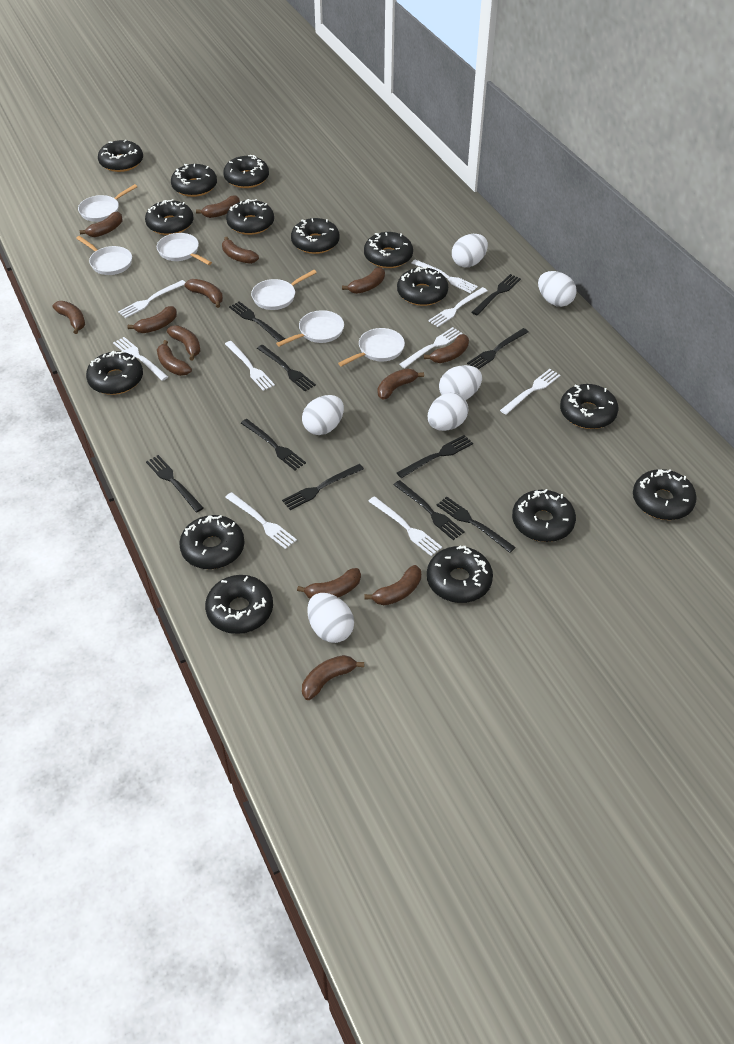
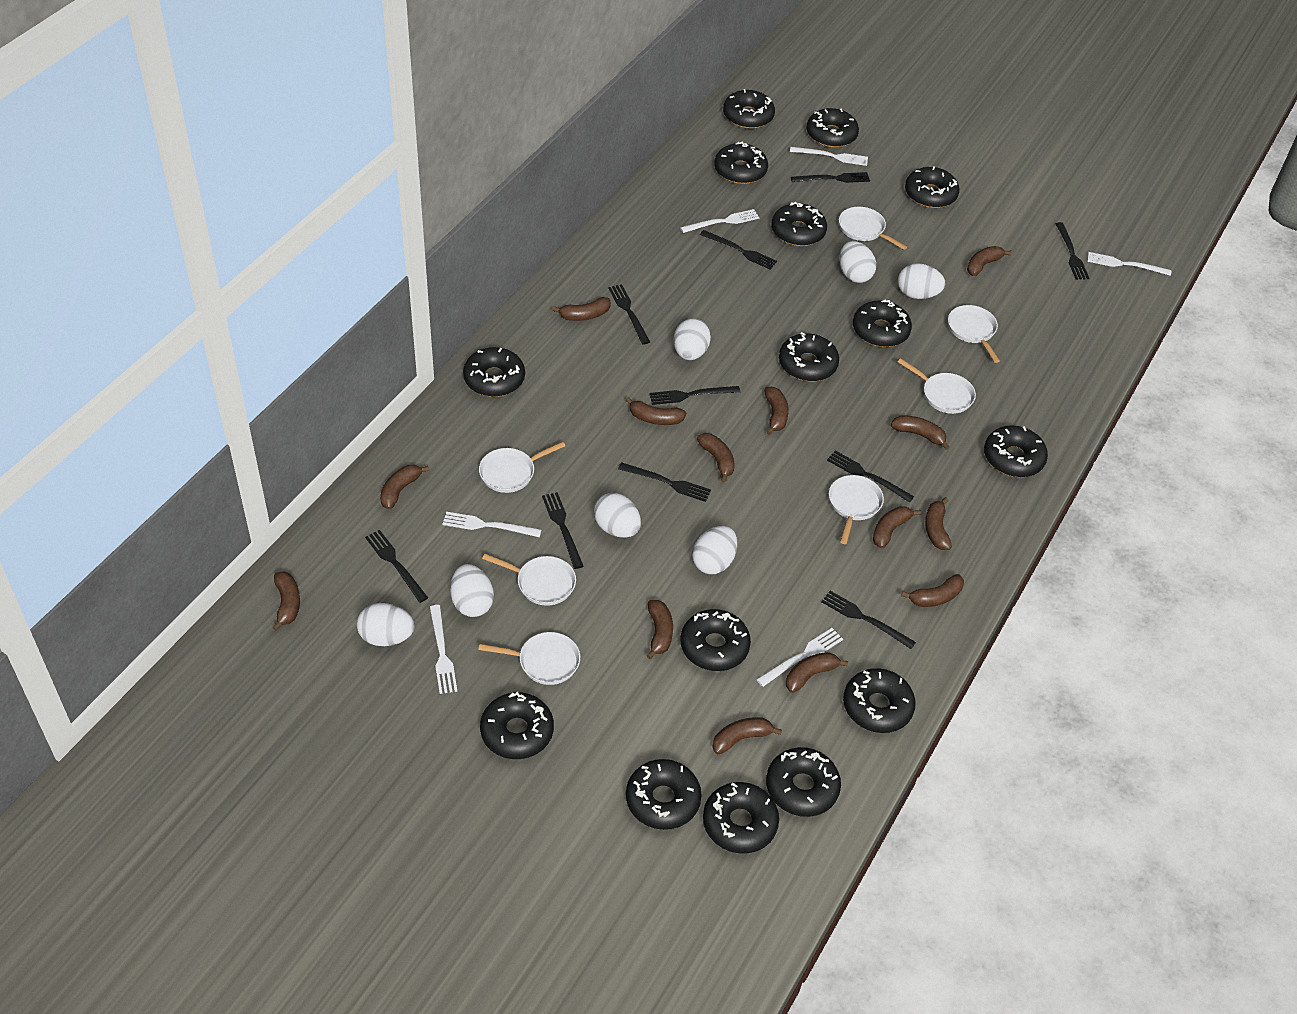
white egg: 6 -> 7
white fork: 9 -> 6
white pan: 6 -> 7

